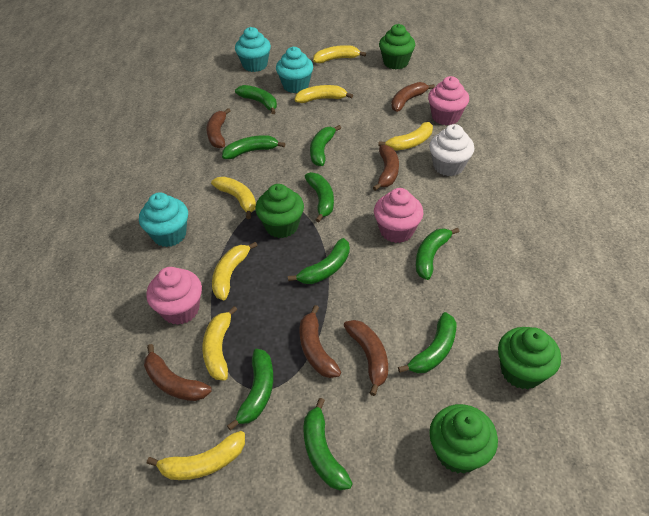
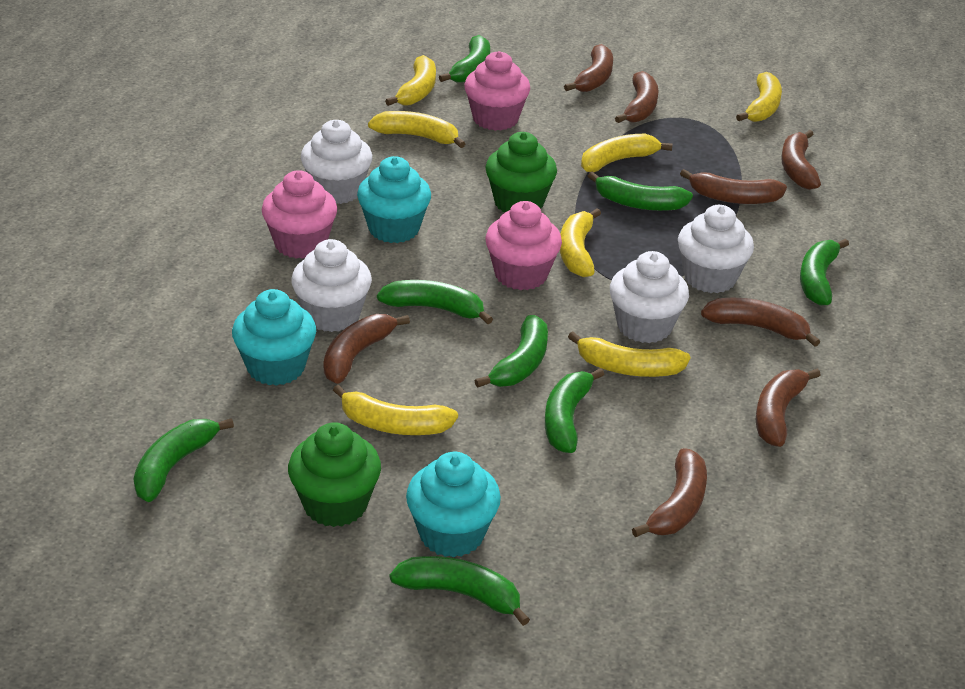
brown banana: 6 -> 8
green banana: 9 -> 8
green cupcake: 4 -> 2
white cupcake: 1 -> 4

